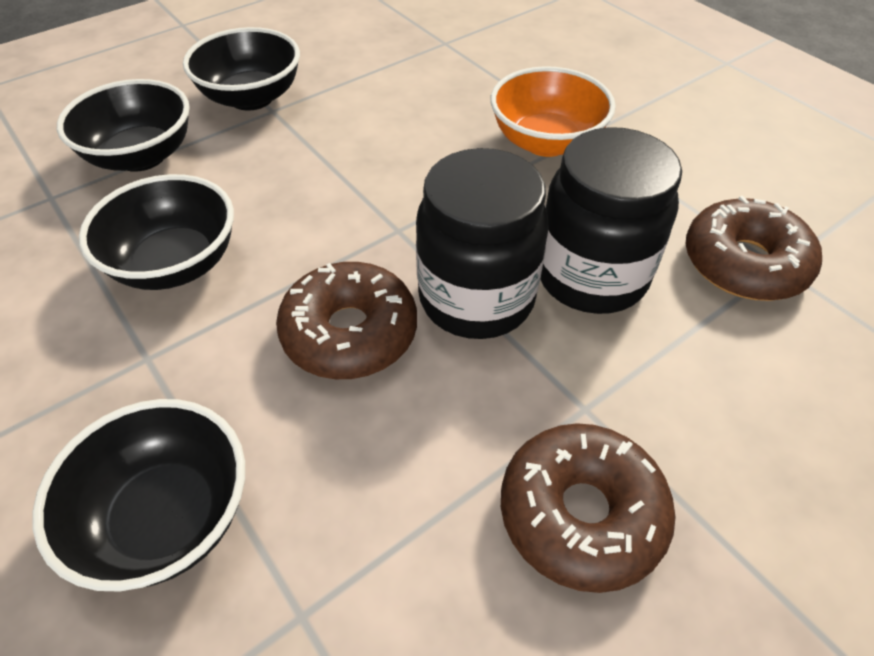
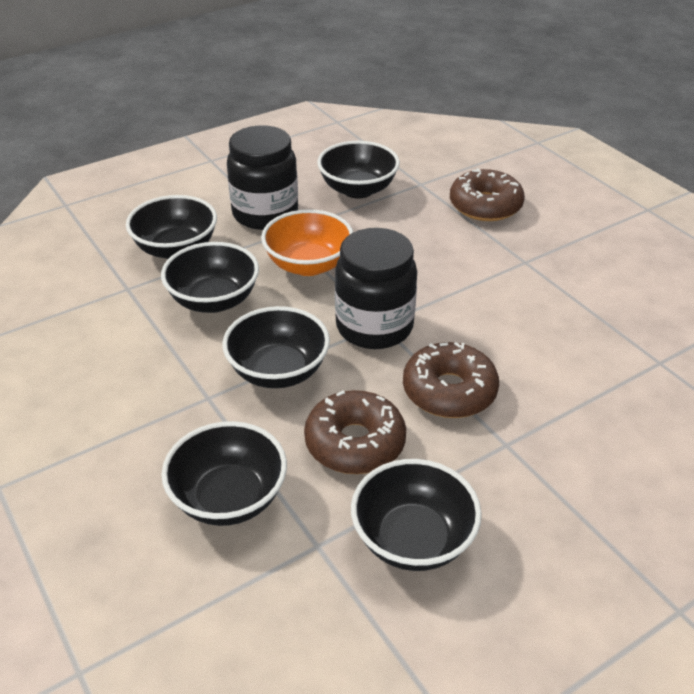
black bowl: 4 -> 6

